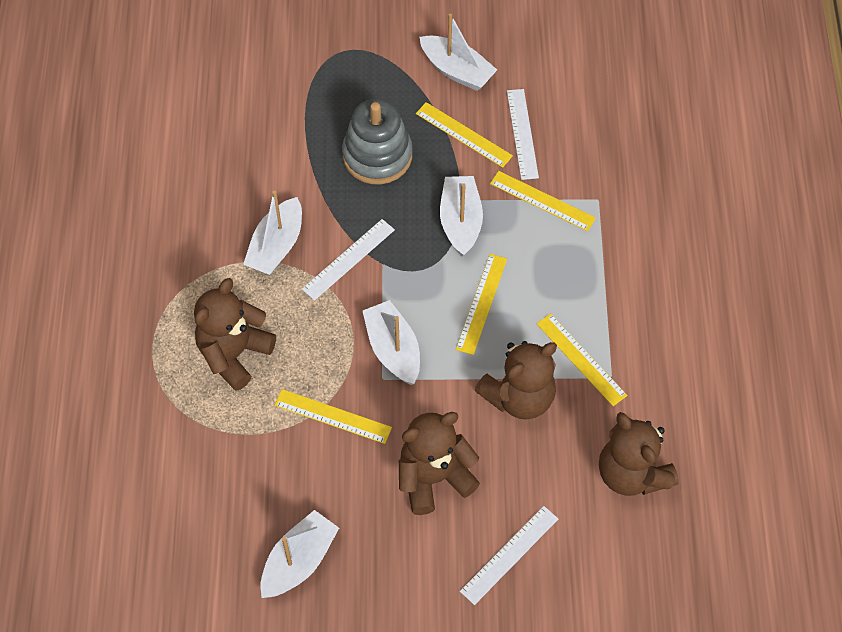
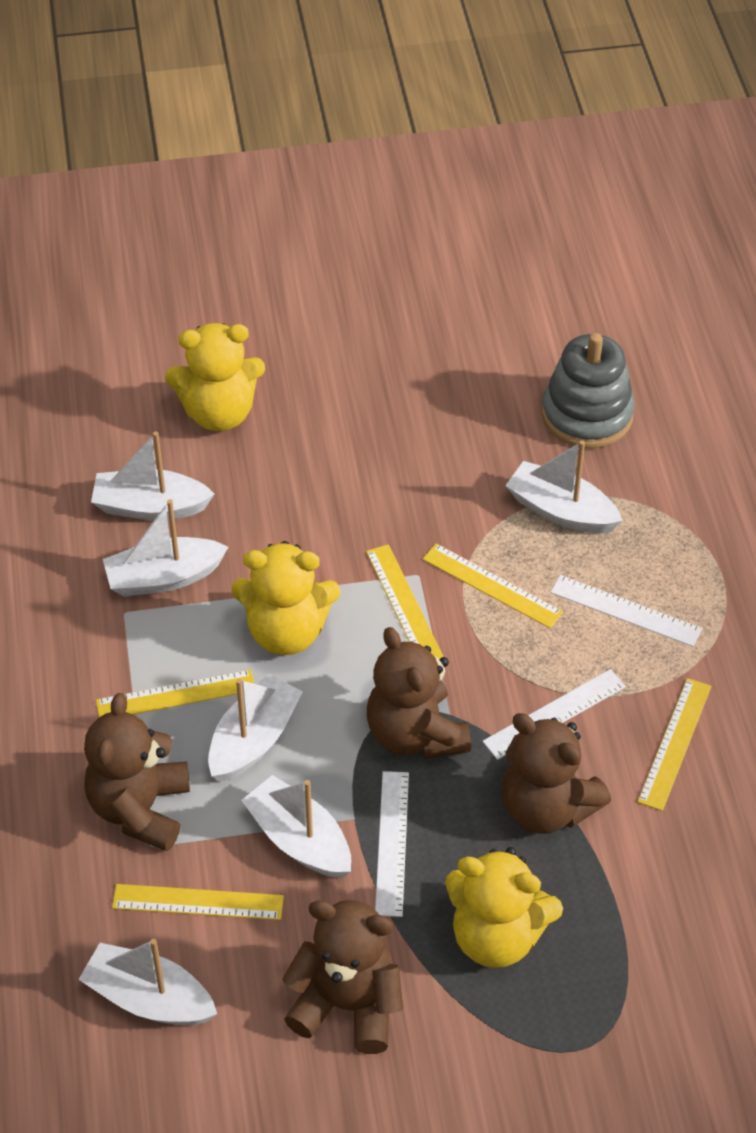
white boat: 5 -> 6
yellow teddy bear: 0 -> 3

